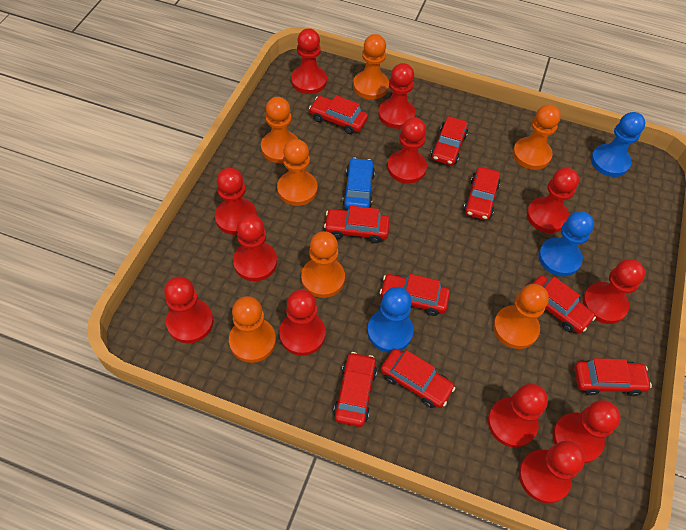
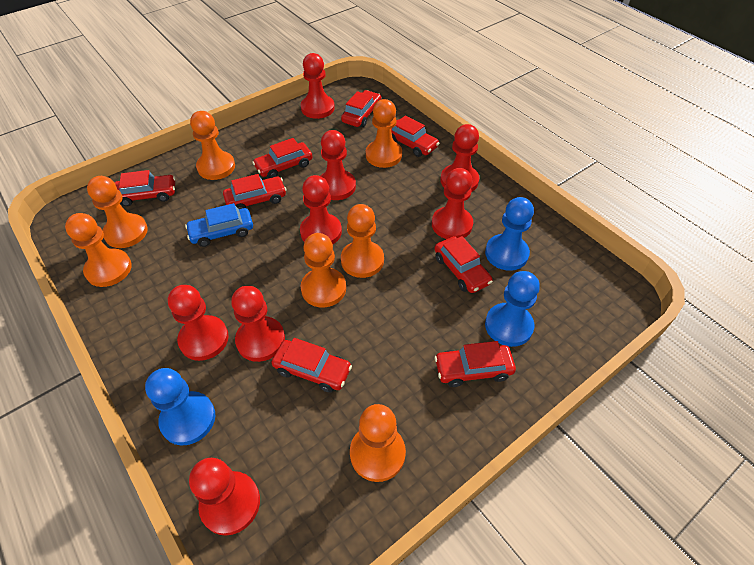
red car: 9 -> 8
red pawn: 12 -> 8

